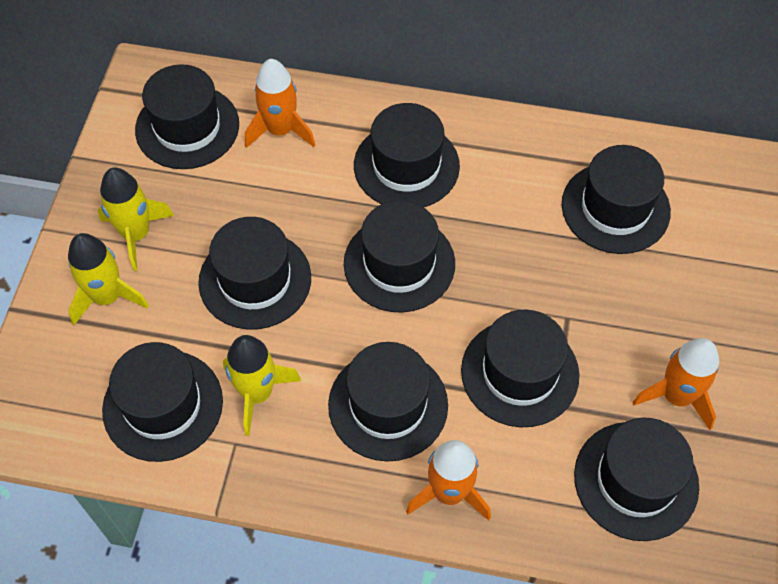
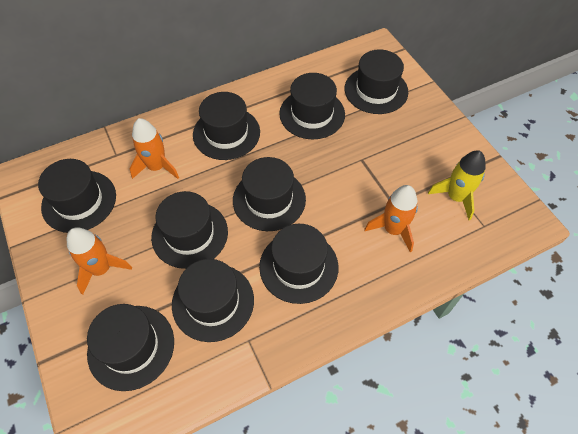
yellow rocket: 3 -> 1

